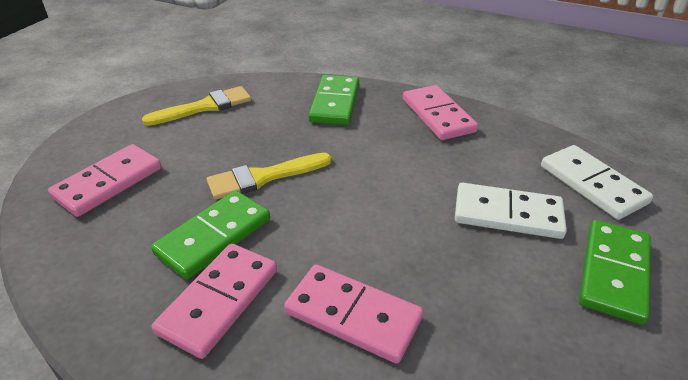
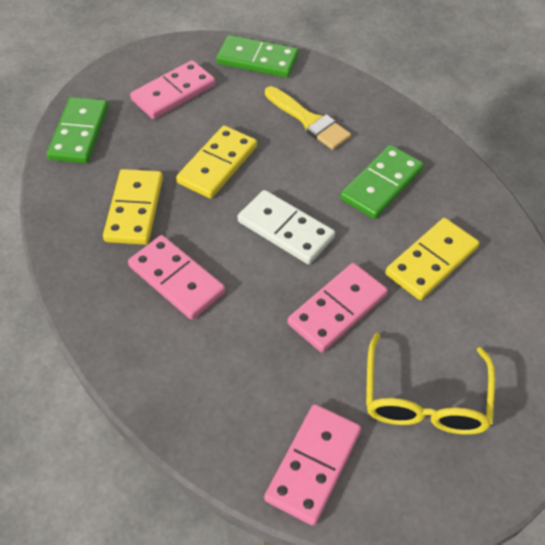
white domino: 2 -> 1
yellow brush: 2 -> 1
yellow domino: 0 -> 3
yellow glasses: 0 -> 1

